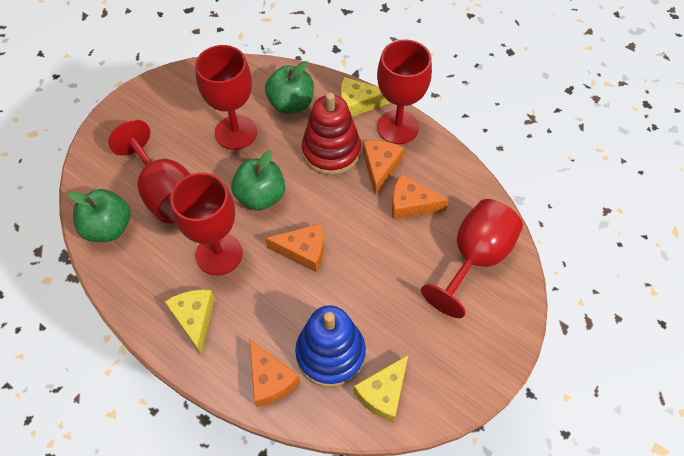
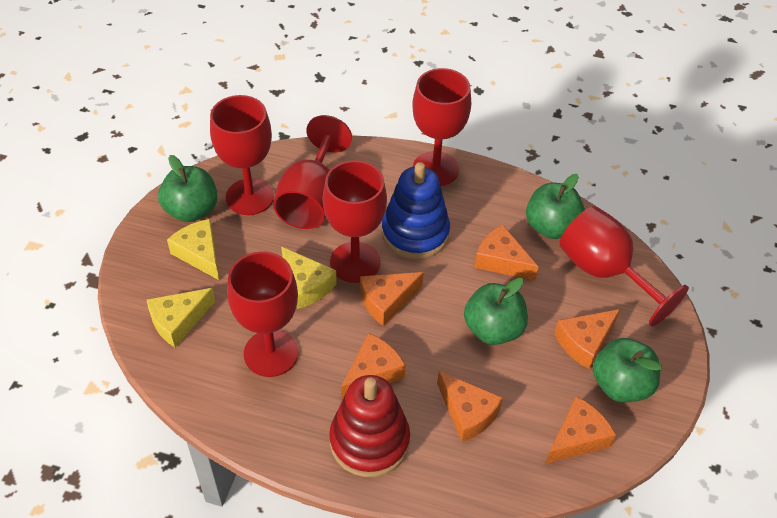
green apple: 3 -> 4
orange cheese: 4 -> 6
red goblet: 5 -> 6

